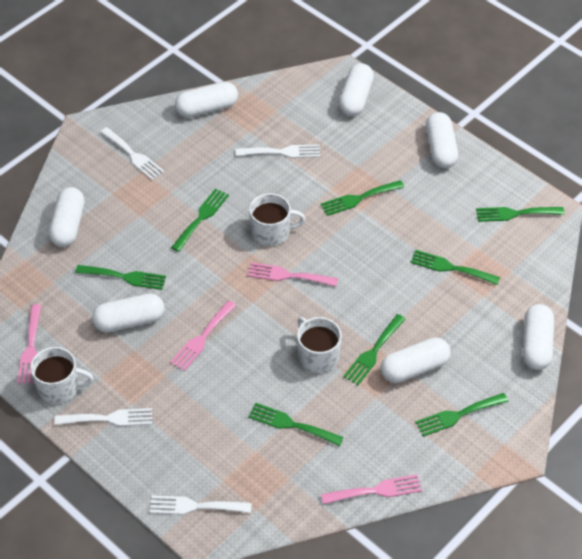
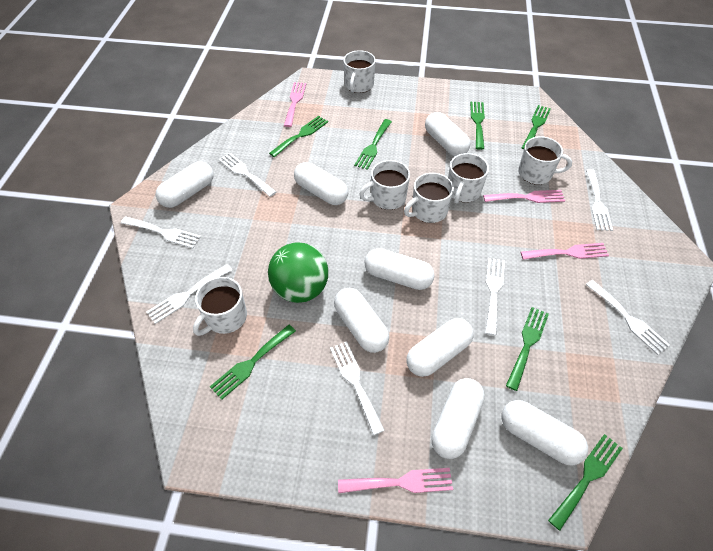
green ball: 0 -> 1
green fork: 8 -> 7
white capsule: 7 -> 8
white fork: 4 -> 7
white mug: 3 -> 6

